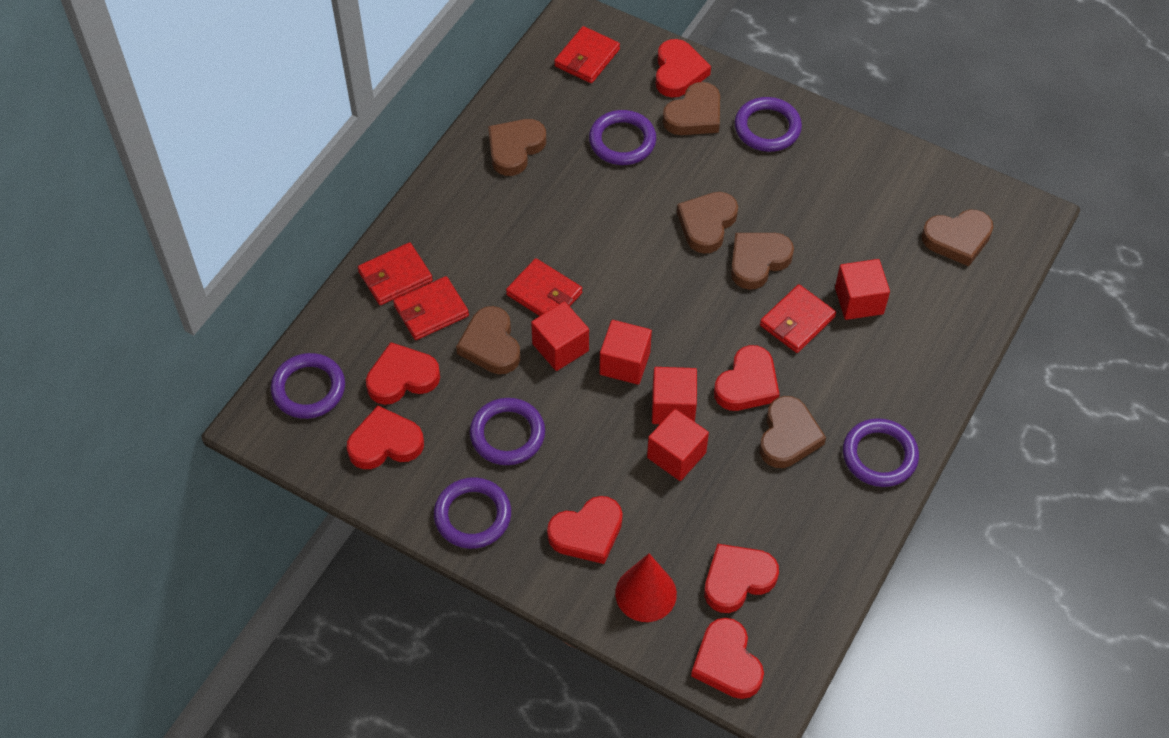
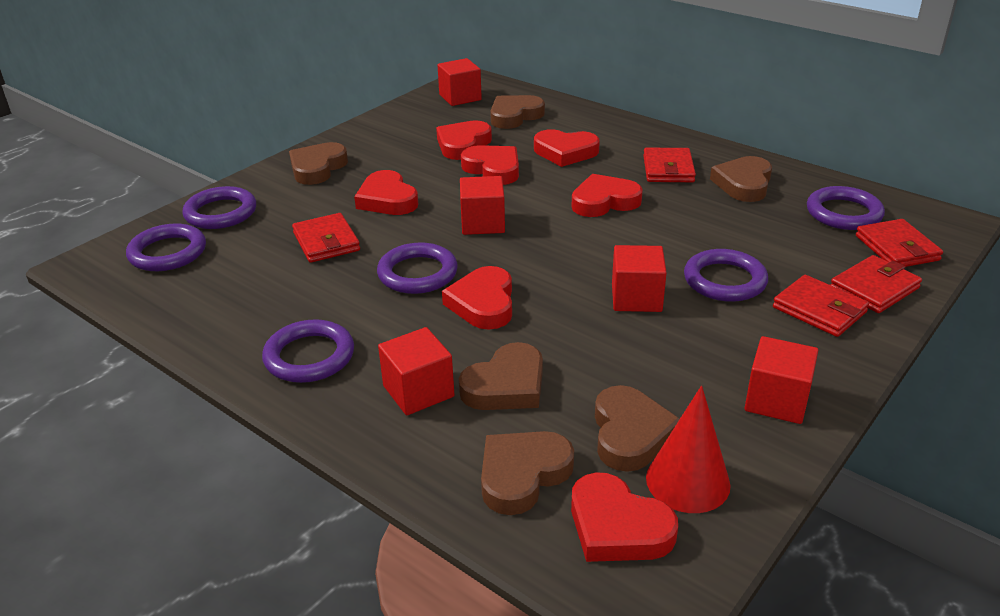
brown heart: 7 -> 6

